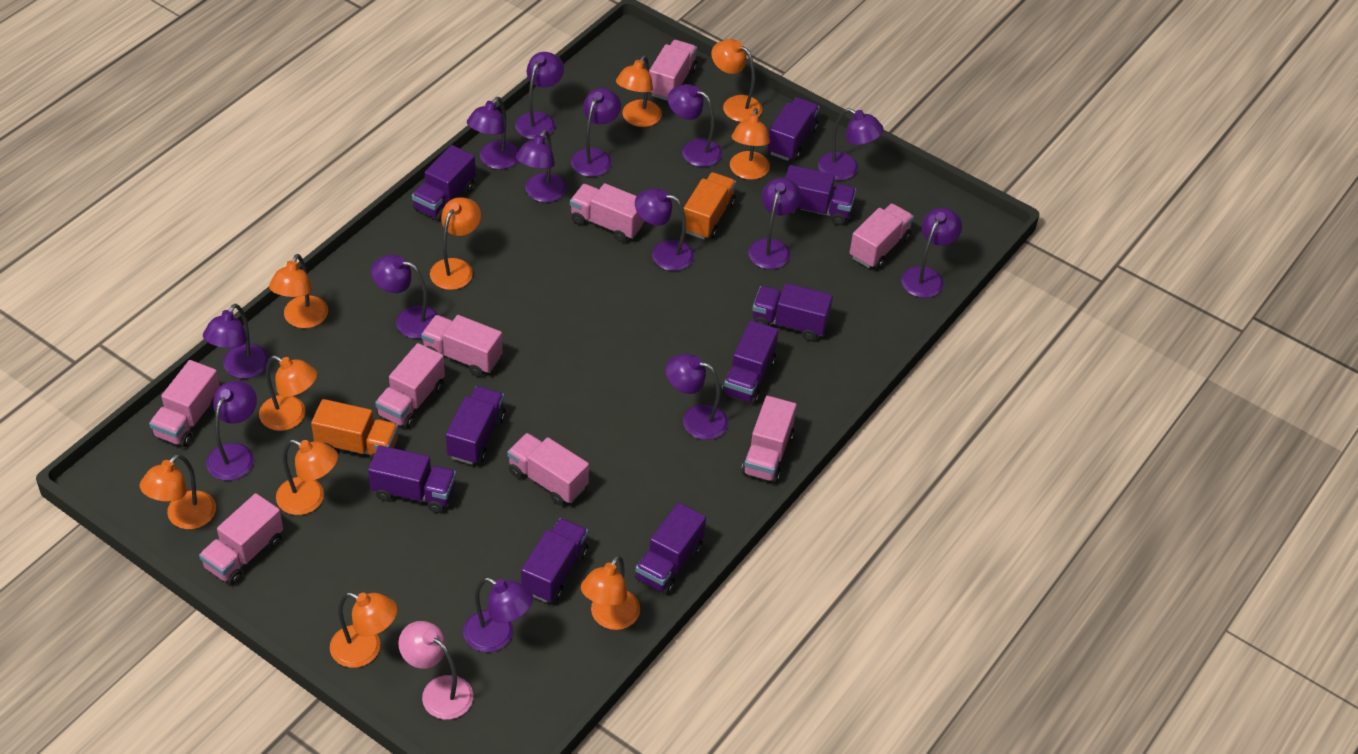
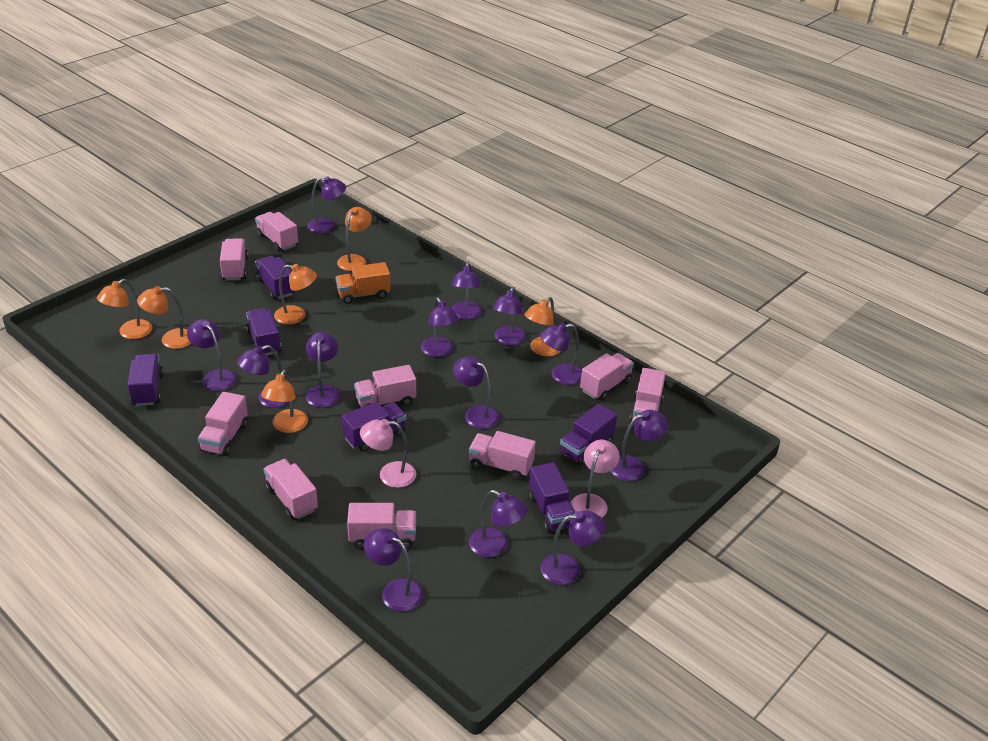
orange lamp: 10 -> 6
orange truck: 2 -> 1
pink lamp: 1 -> 2
purple lamp: 14 -> 13
purple truck: 9 -> 6

